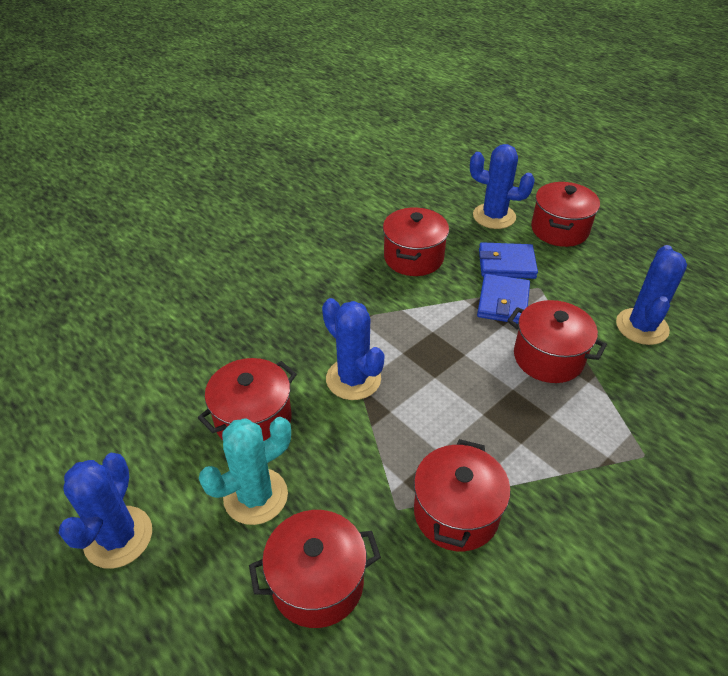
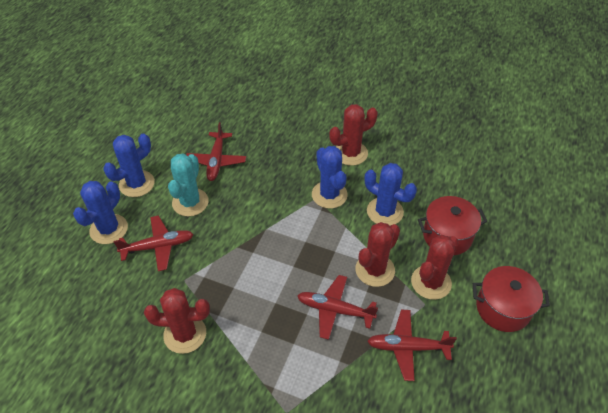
blue wallet: 2 -> 0
red cactus: 0 -> 4
red plane: 0 -> 4
red pot: 6 -> 2

